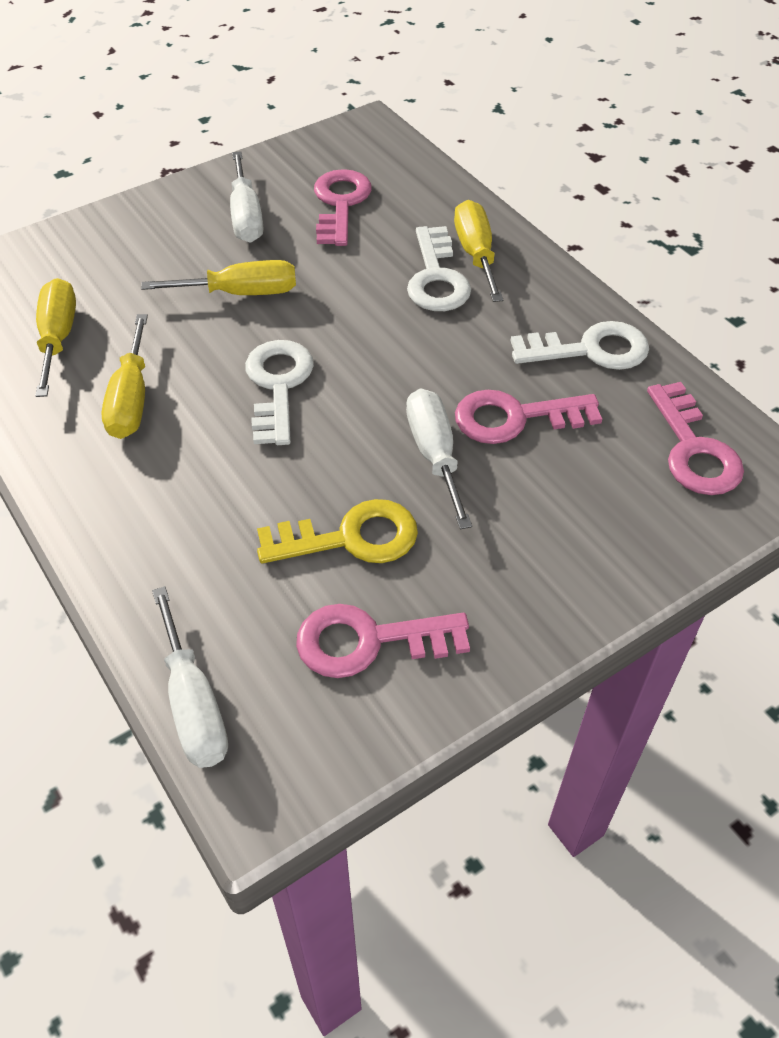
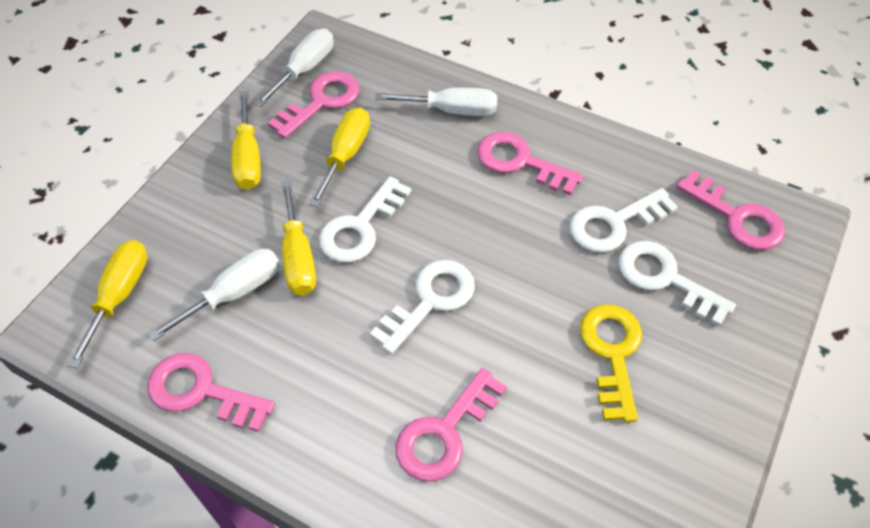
pink key: 4 -> 5
white key: 3 -> 4

